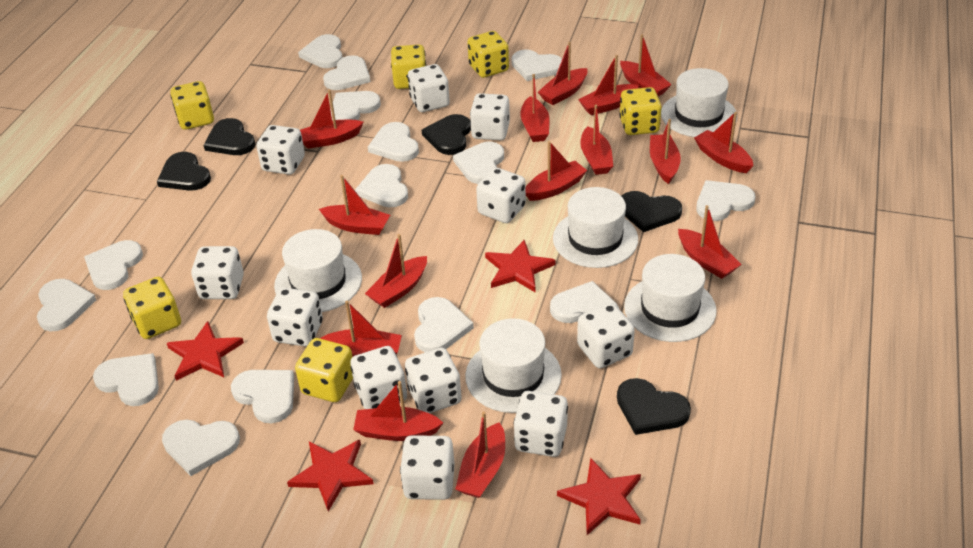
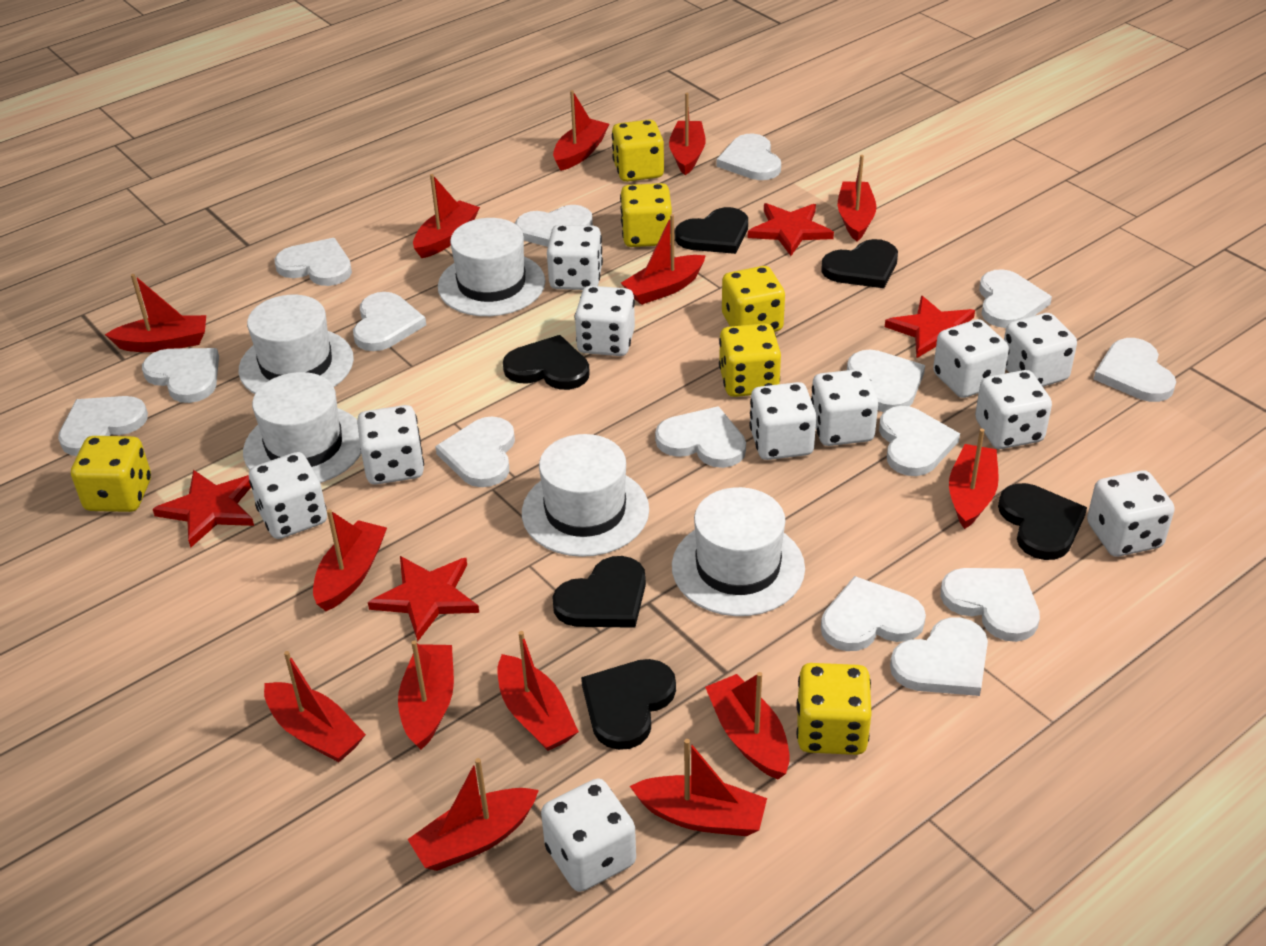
black heart: 5 -> 6
red boat: 15 -> 14

